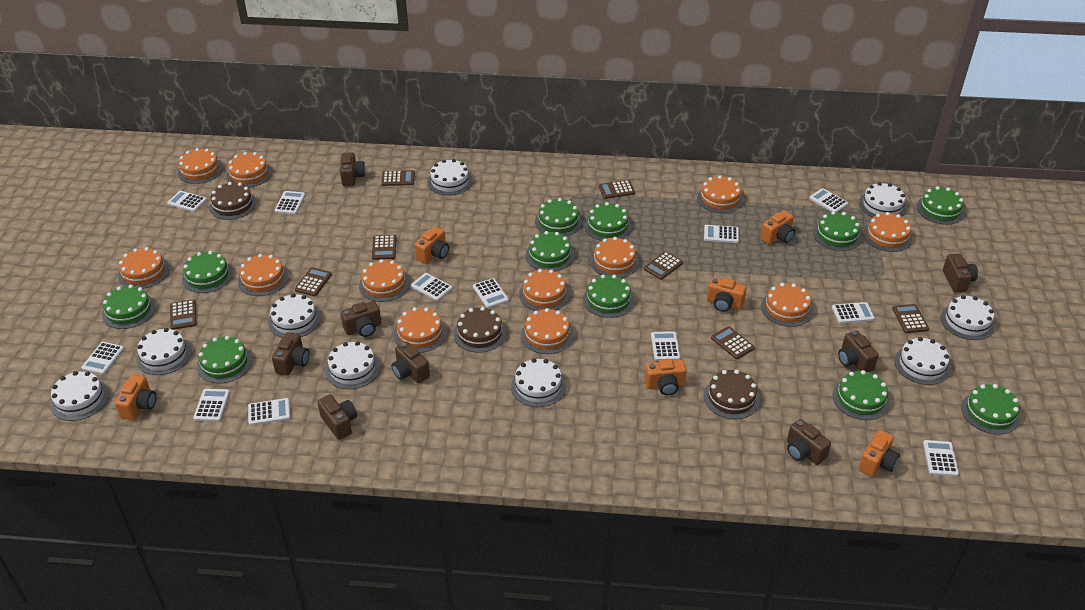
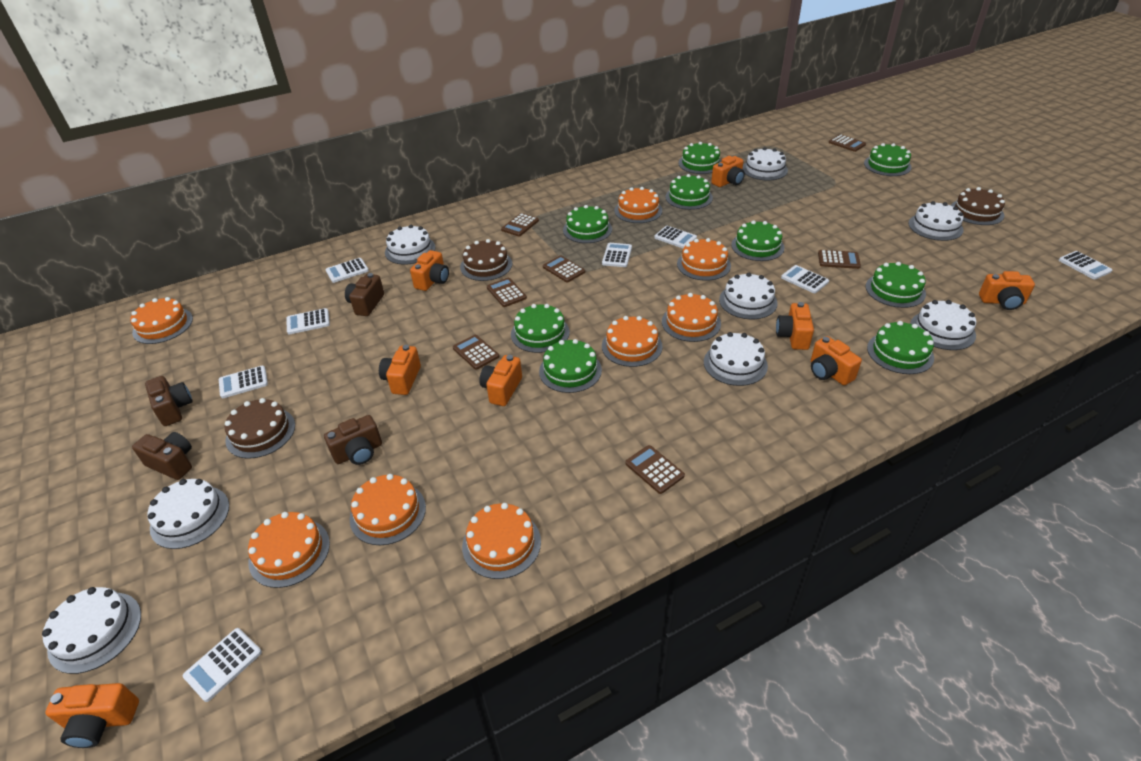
brown calculator: 8 -> 7
brown camera: 8 -> 4
green cake: 11 -> 9
orange cake: 12 -> 8
orange camera: 6 -> 8
white cake: 9 -> 8
white calculator: 12 -> 8

